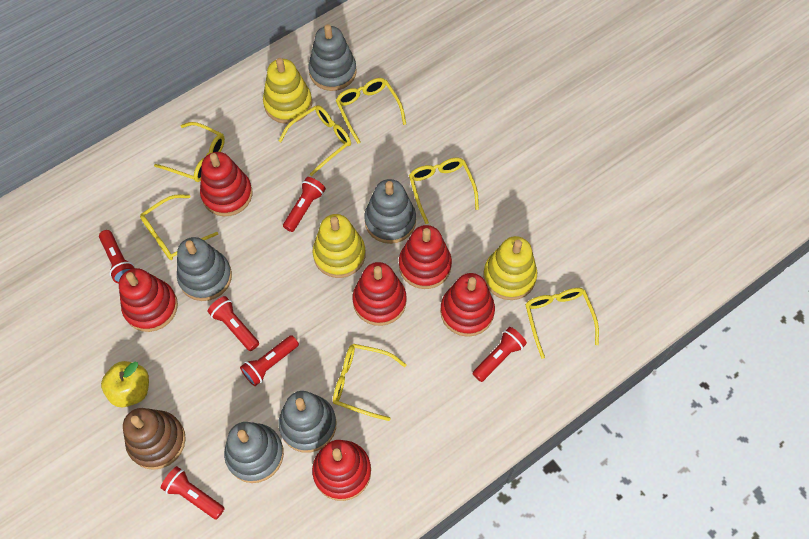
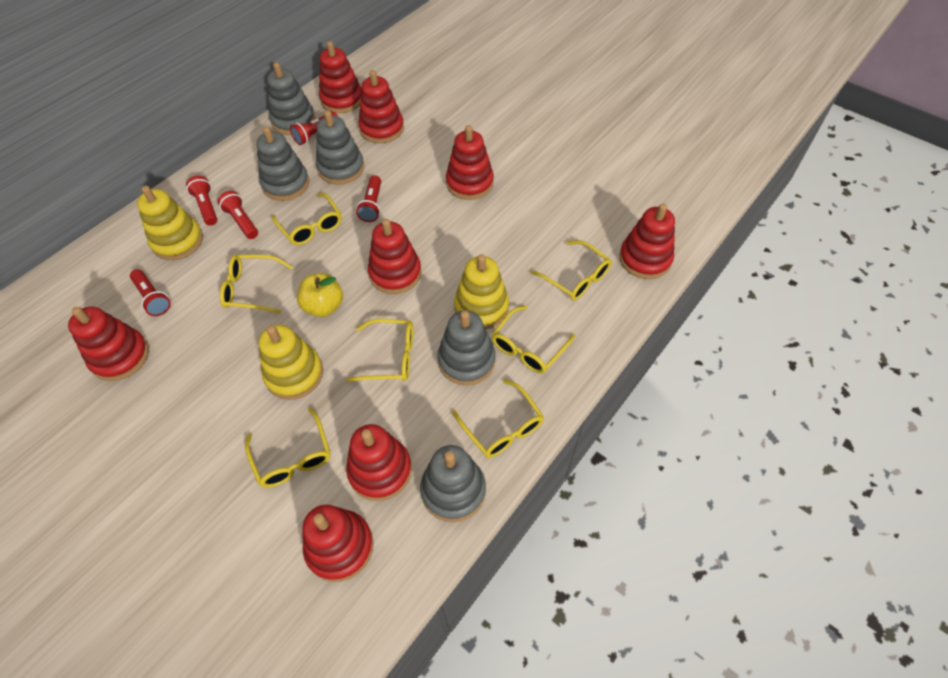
brown stacking toy: 1 -> 0
red flashlight: 6 -> 5
red stacking toy: 6 -> 8

